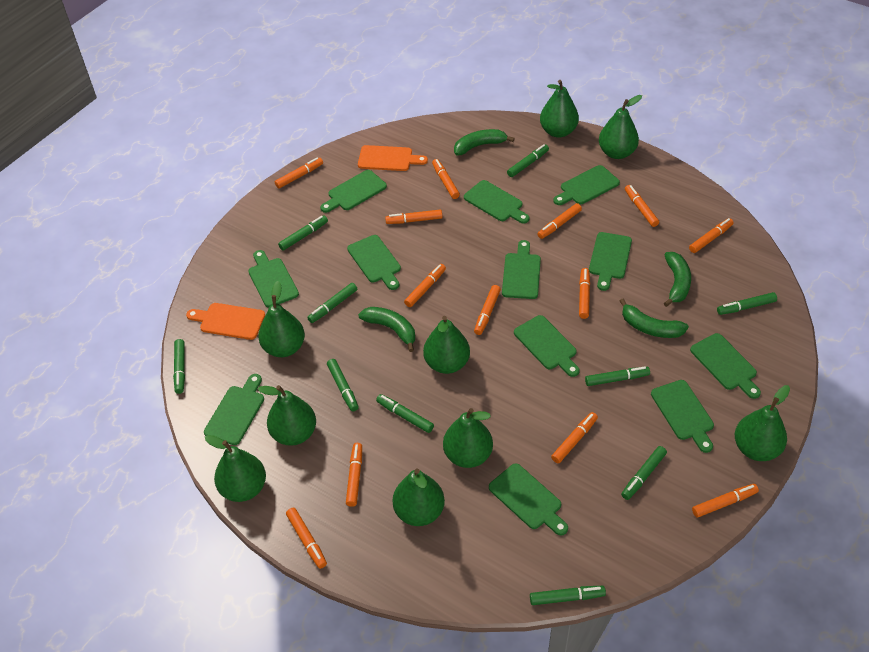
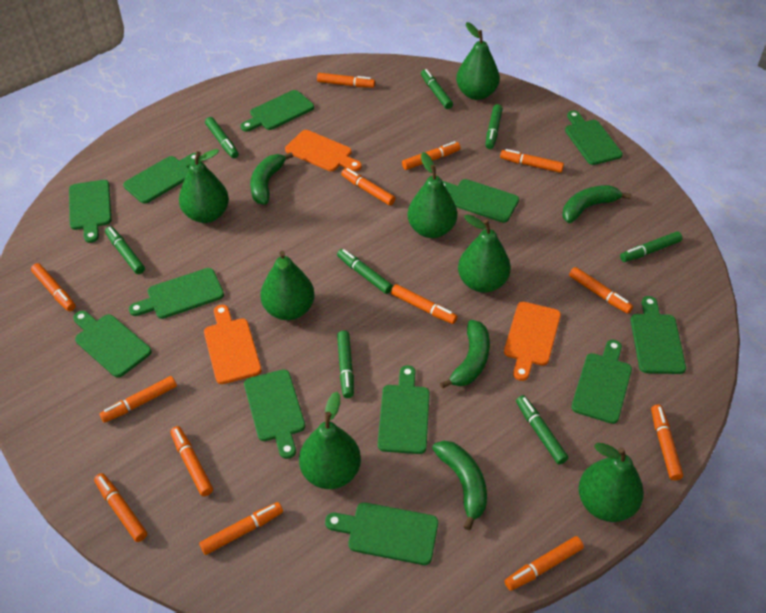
green marker: 10 -> 8
green pear: 9 -> 7
orange cutting board: 2 -> 3

